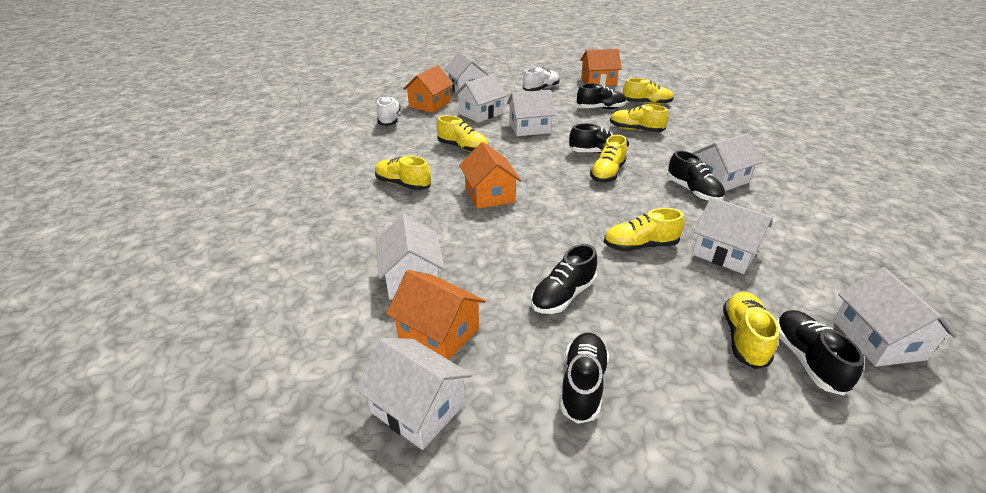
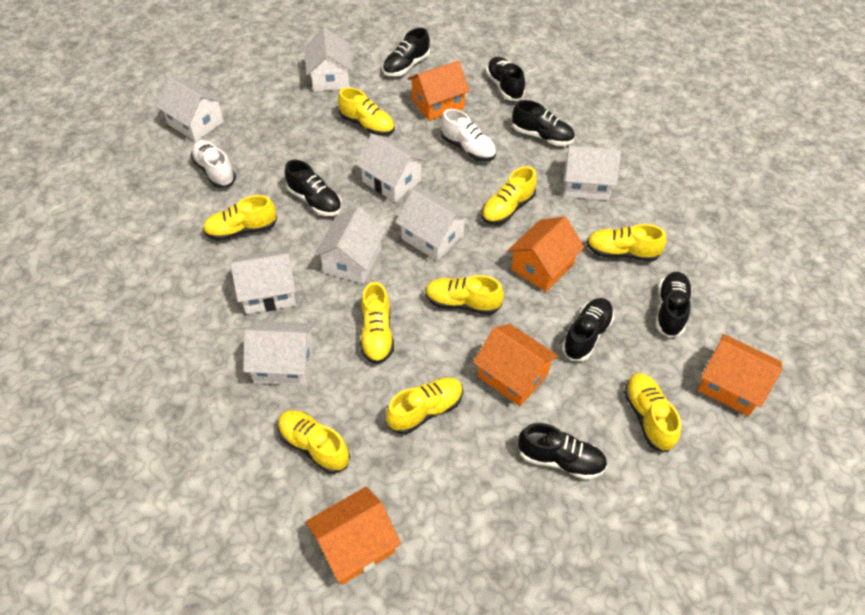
black shoe: 6 -> 7
orange house: 4 -> 5
yellow shoe: 7 -> 9

